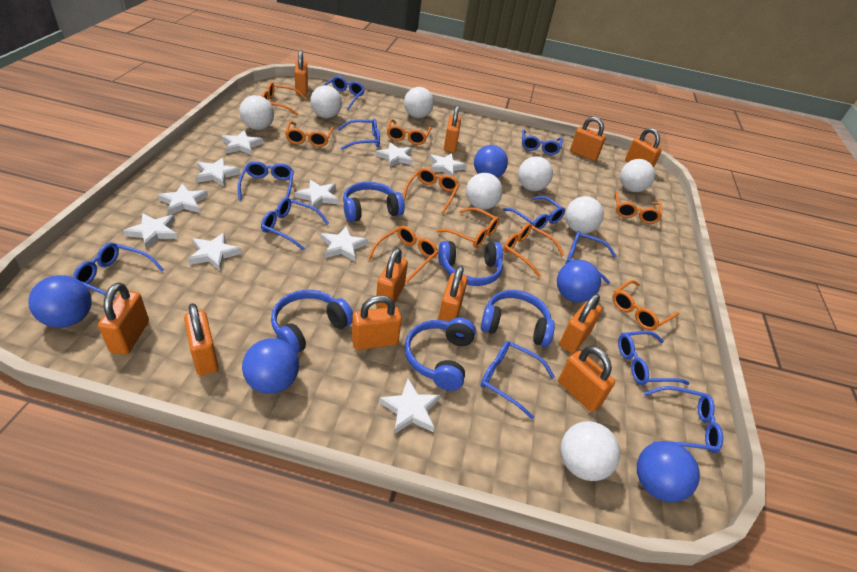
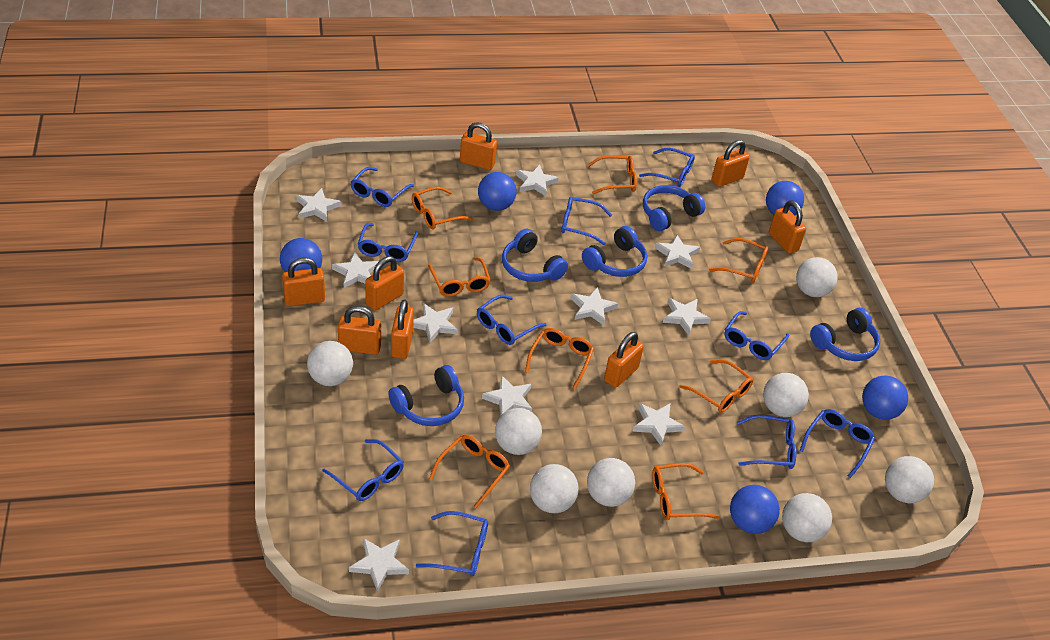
blue glasses: 11 -> 10
orange glasses: 9 -> 8
orange padlock: 11 -> 8

